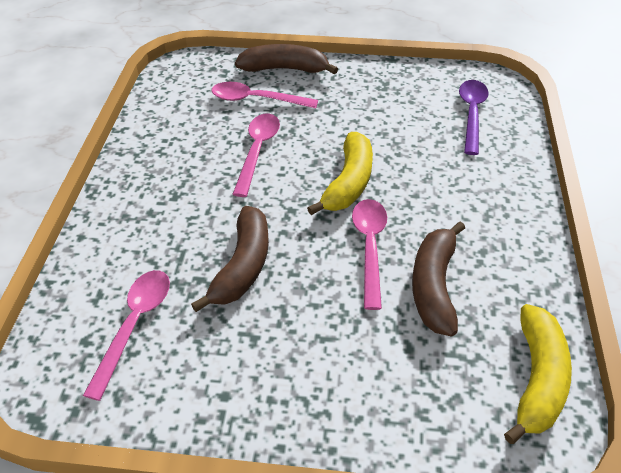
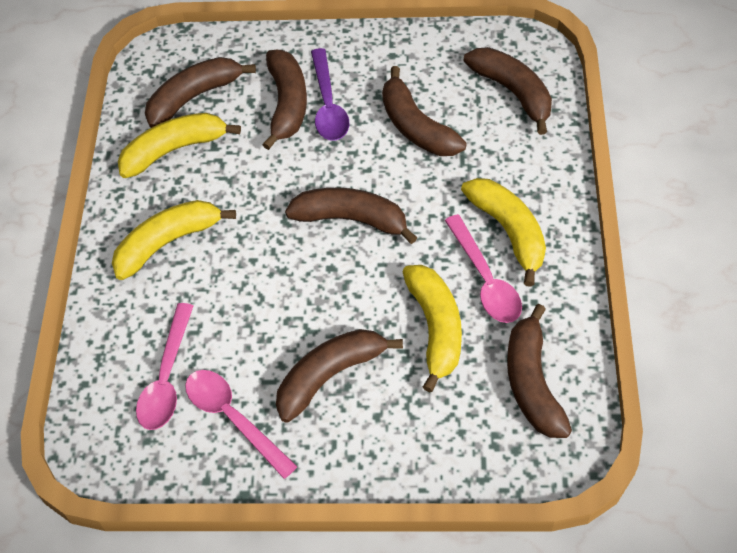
brown banana: 3 -> 7
pink spoon: 4 -> 3
yellow banana: 2 -> 4

